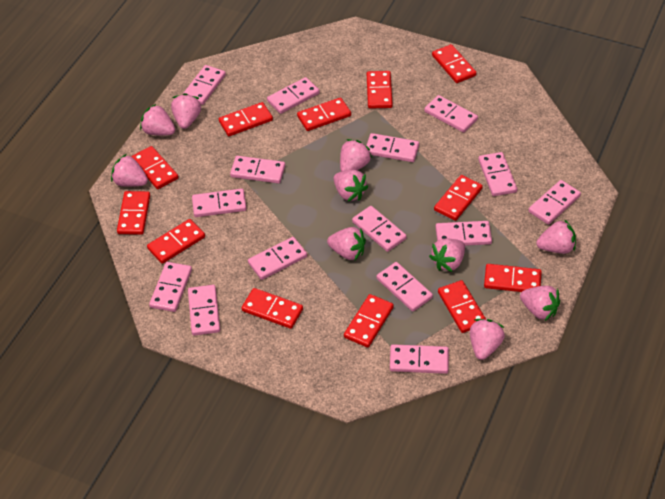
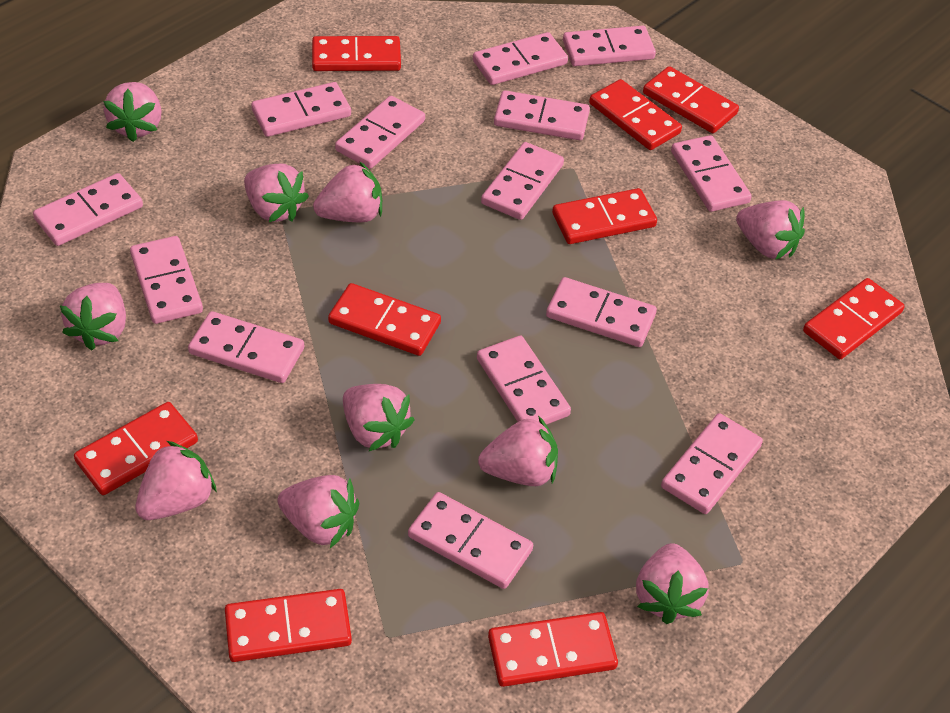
pink domino: 15 -> 14
red domino: 12 -> 9

